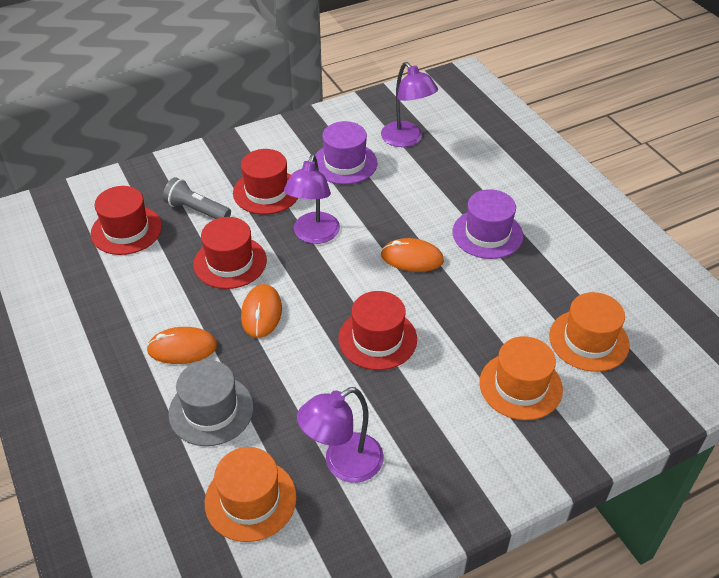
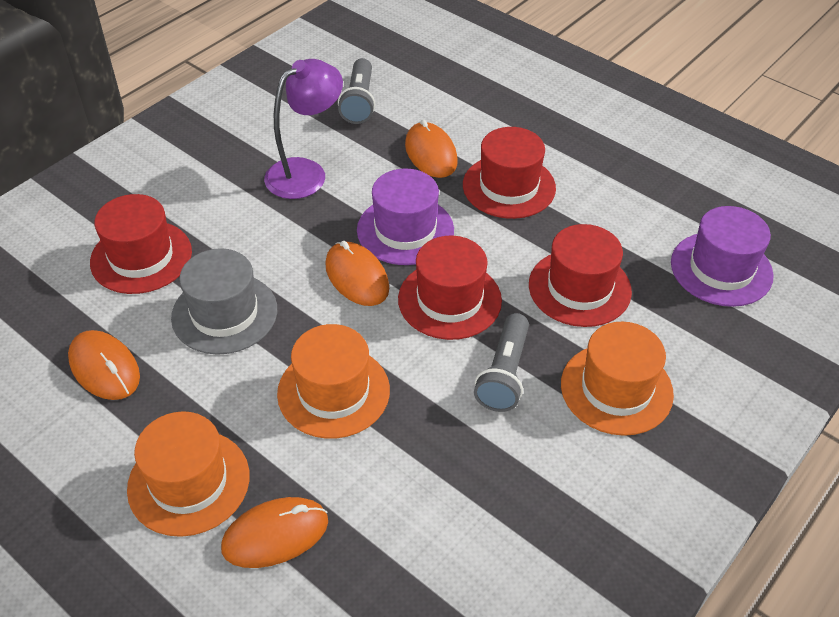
grey flashlight: 1 -> 2
orange mouse: 3 -> 4
purple lamp: 3 -> 1

